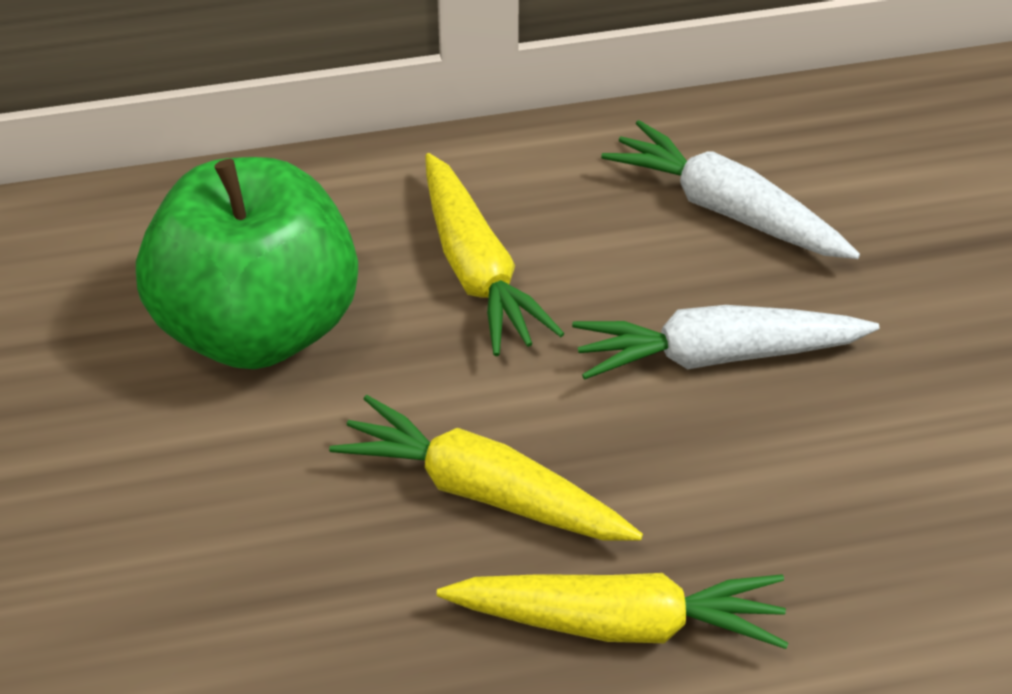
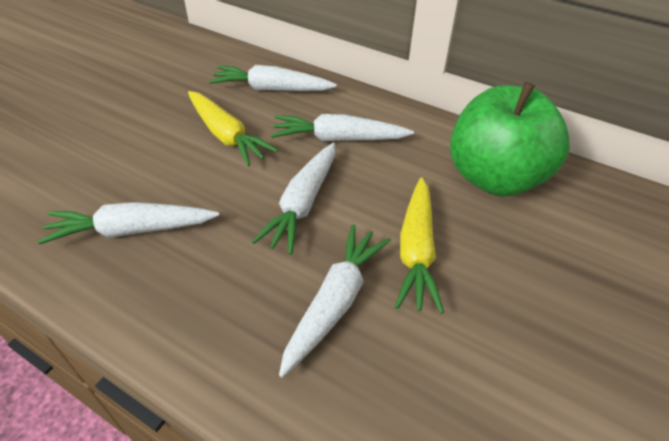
white carrot: 2 -> 5
yellow carrot: 3 -> 2

